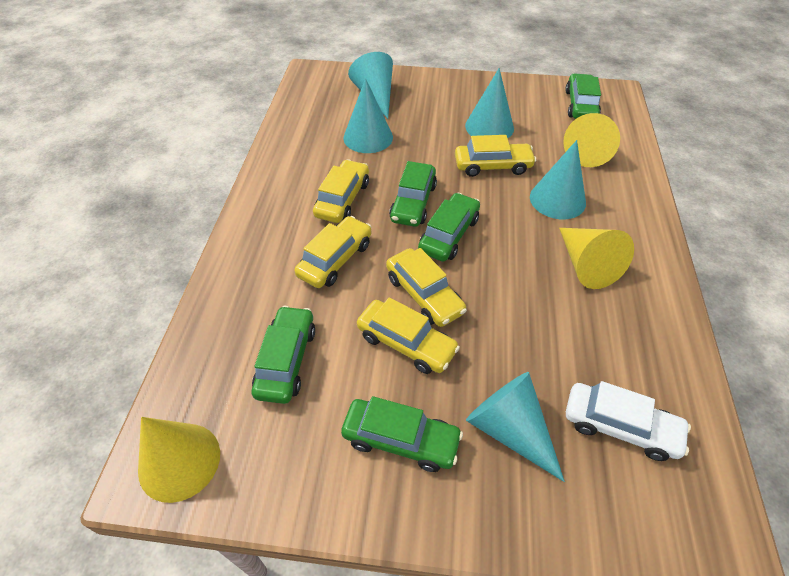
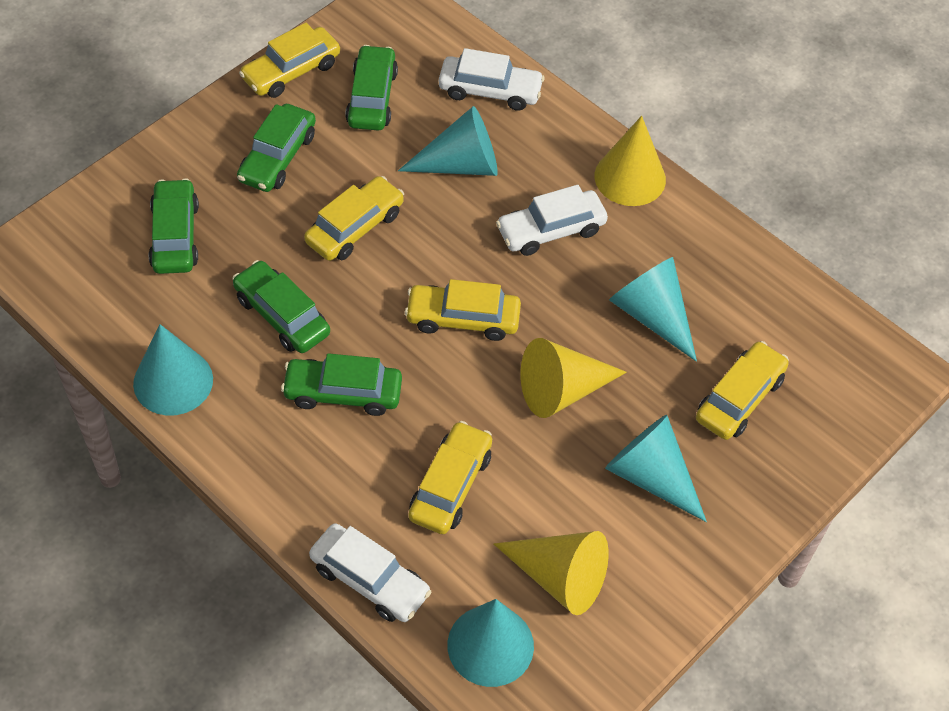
white car: 1 -> 3

